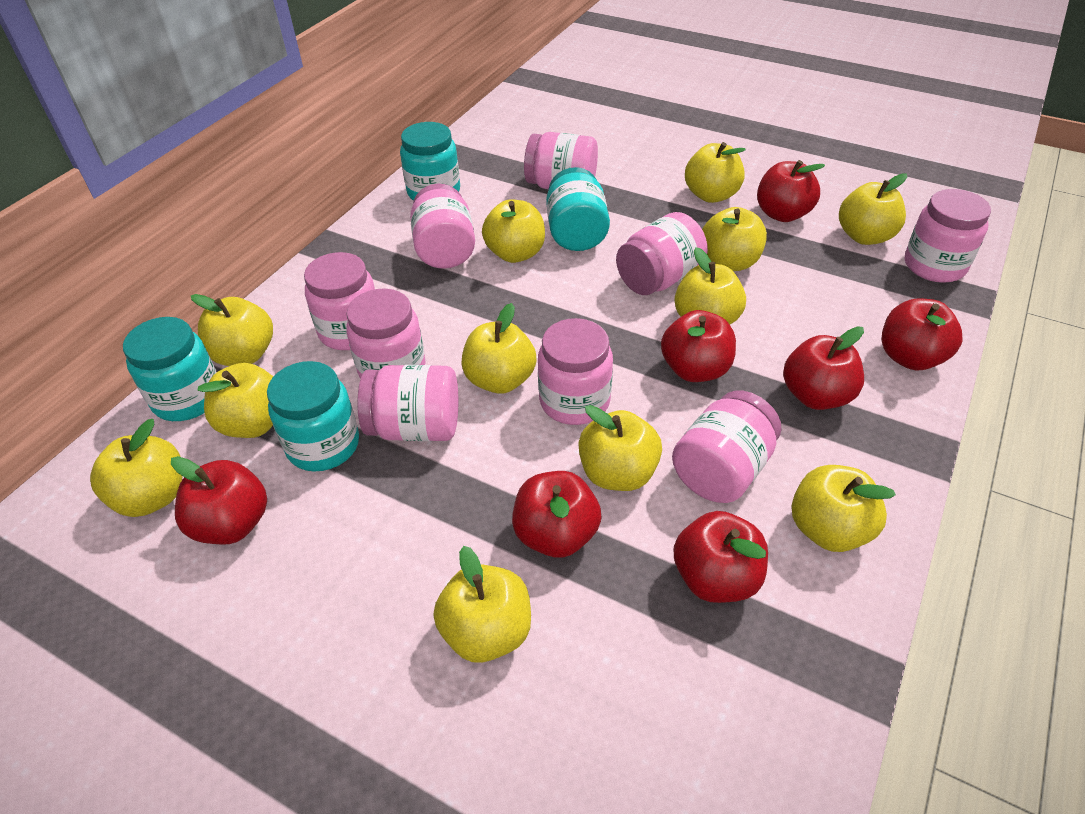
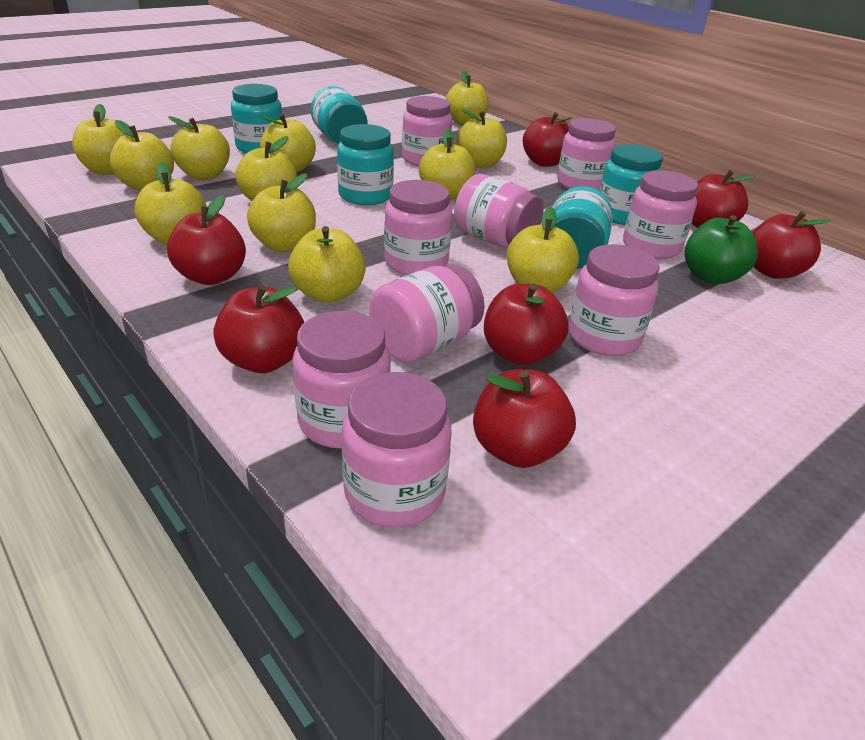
green apple: 0 -> 1
turquoise jar: 4 -> 5

